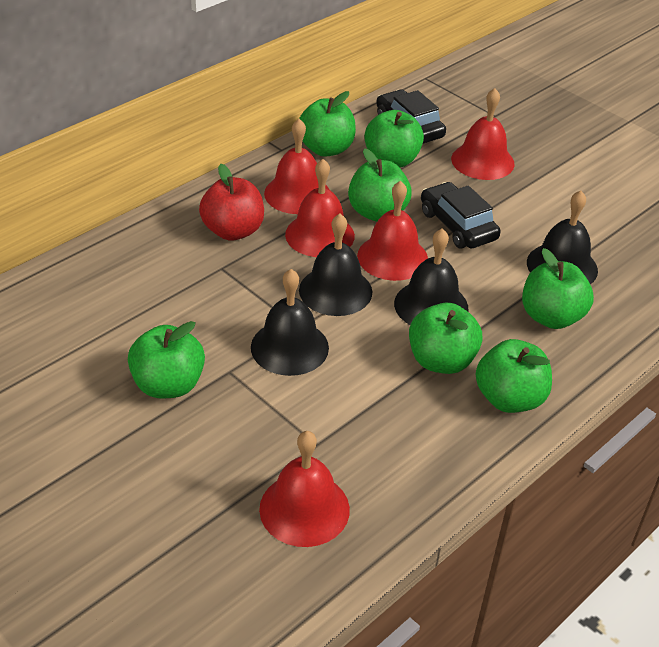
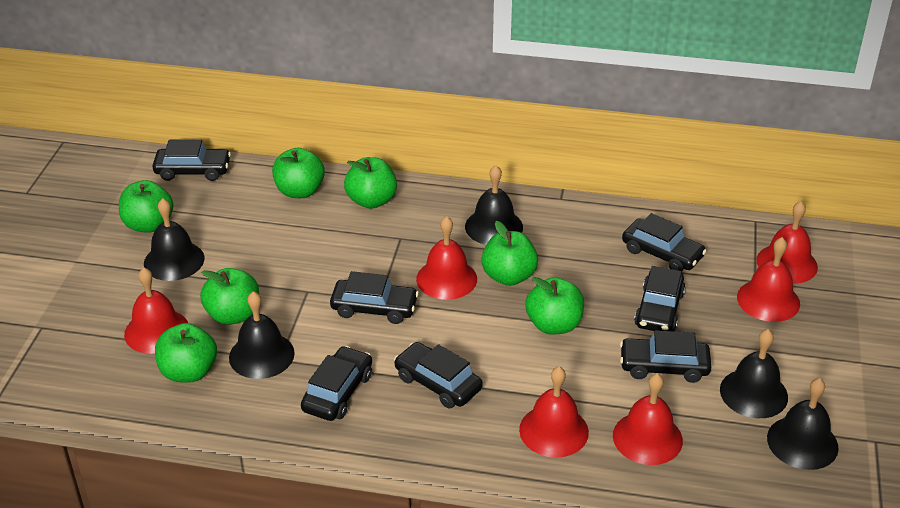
black bell: 4 -> 5
black car: 2 -> 7
red apple: 1 -> 0
red bell: 5 -> 6

